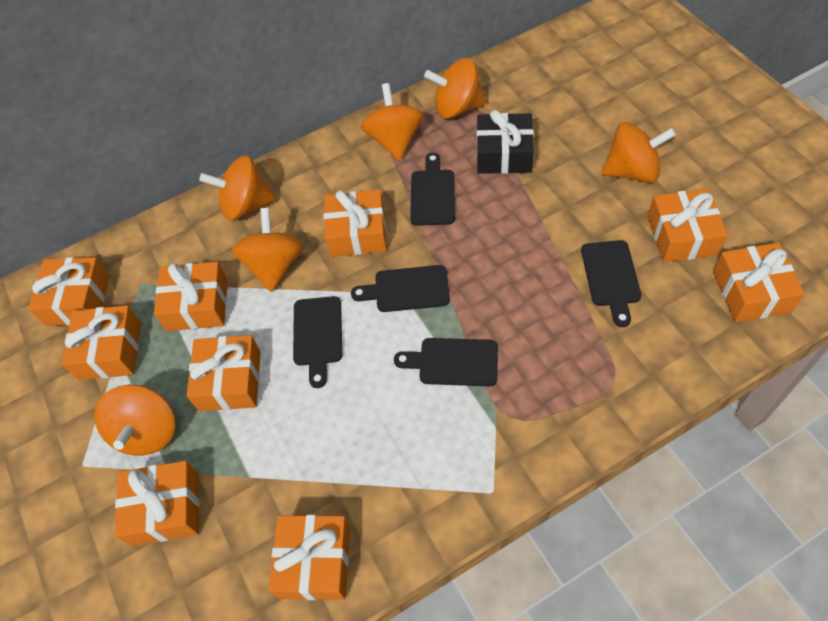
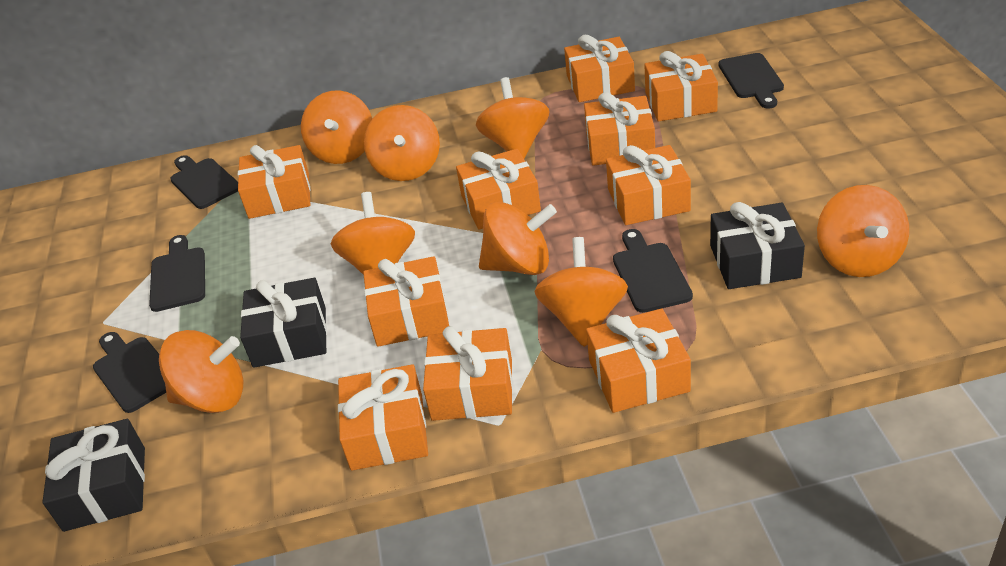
black gift: 1 -> 3
orange gift: 9 -> 10
orange spinning top: 6 -> 8

